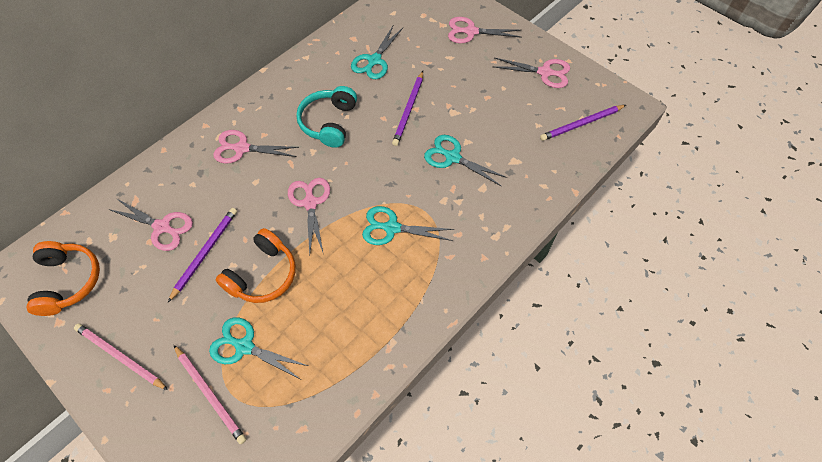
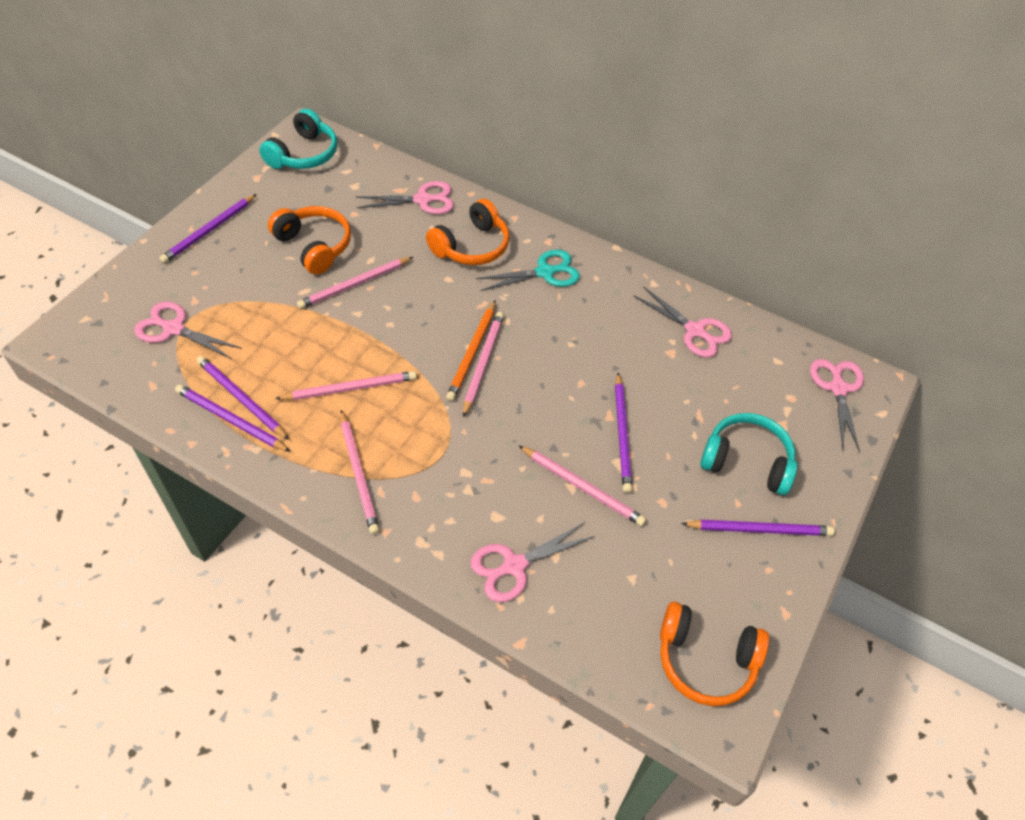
orange headphones: 2 -> 3
orange pencil: 0 -> 1
pink pencil: 2 -> 5
purple pencil: 3 -> 5
turquoise headphones: 1 -> 2
turquoise scissors: 4 -> 1

